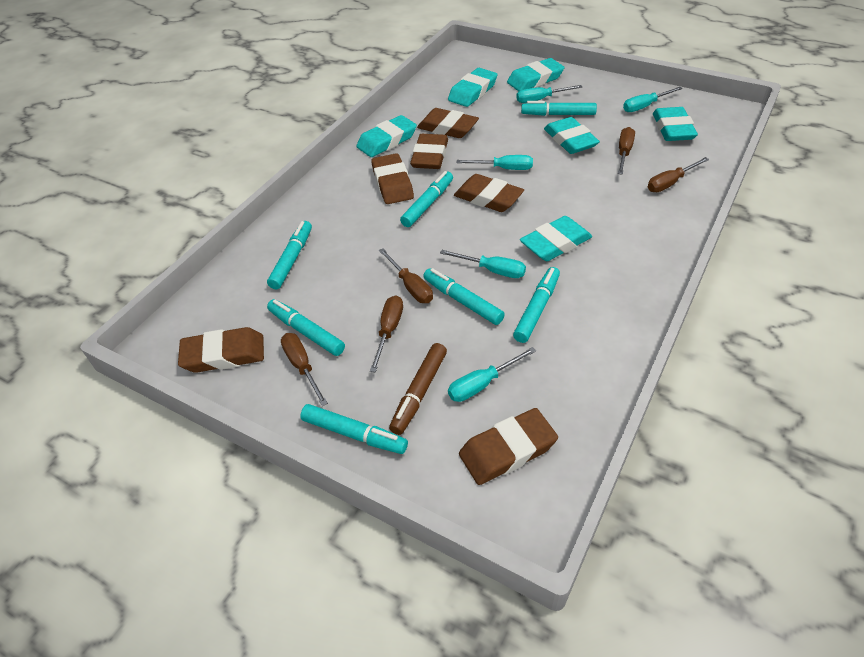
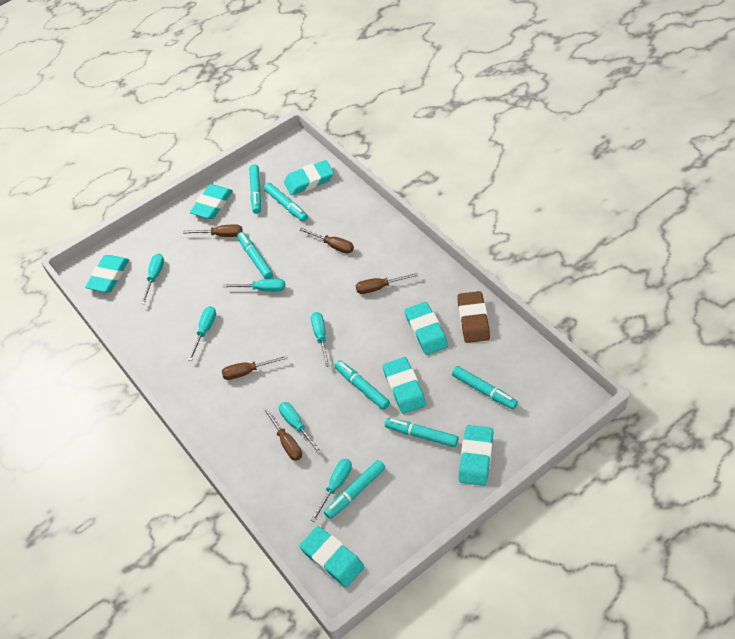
brown eraser: 6 -> 1
brown marker: 1 -> 0
turquoise eraser: 6 -> 7
turquoise screwdriver: 5 -> 6

